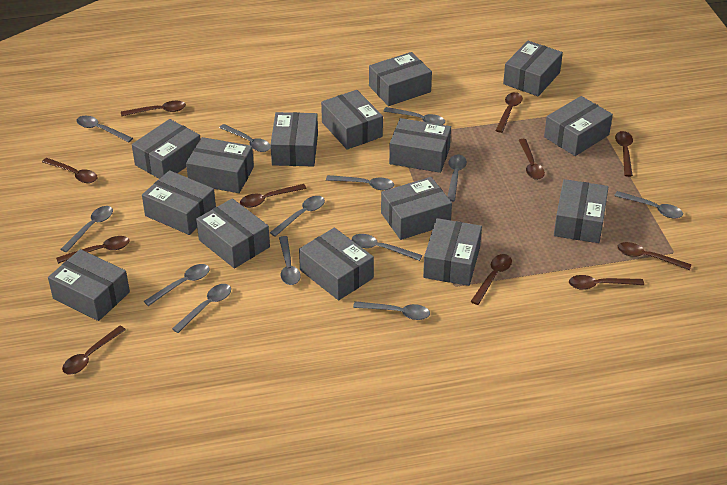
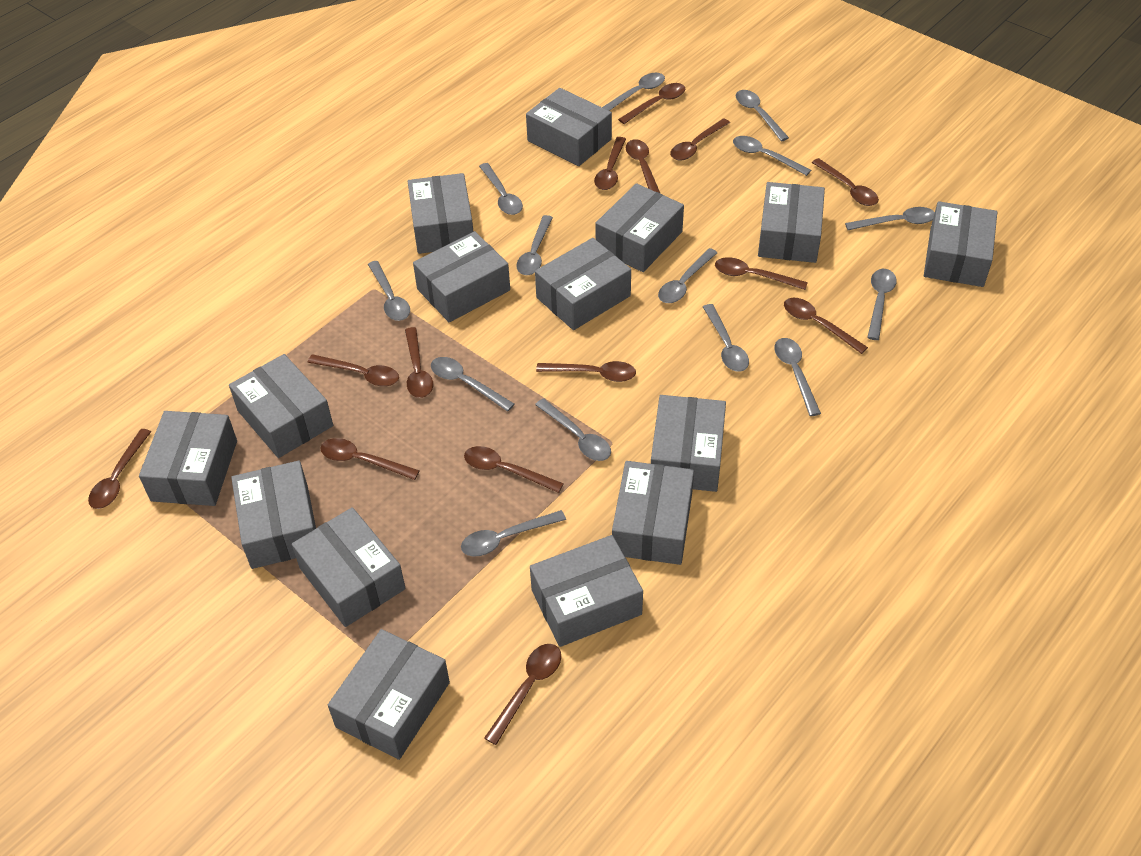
brown spoon: 11 -> 14
grey spoon: 13 -> 14

